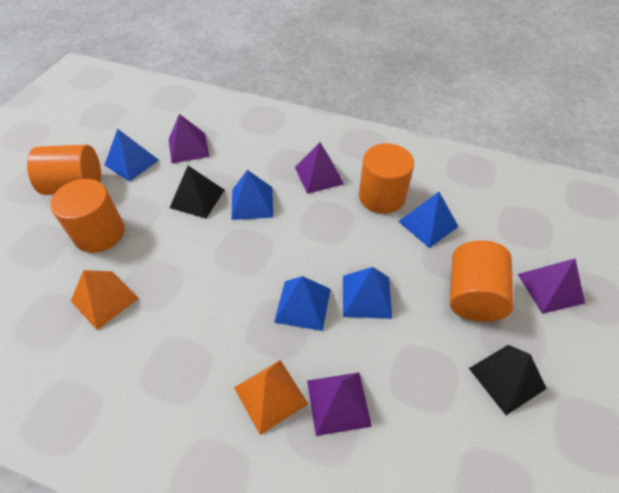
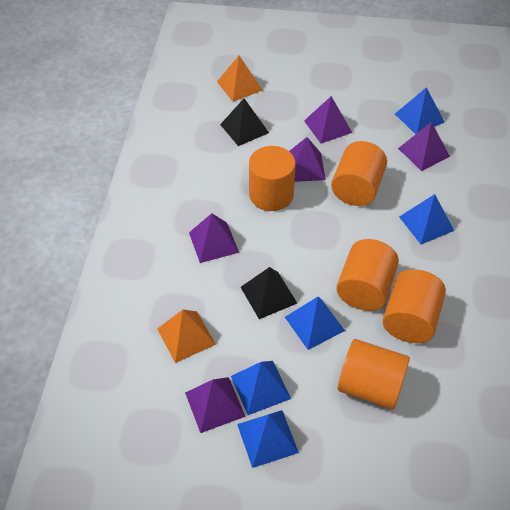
orange cylinder: 4 -> 5
purple pyramid: 4 -> 5

